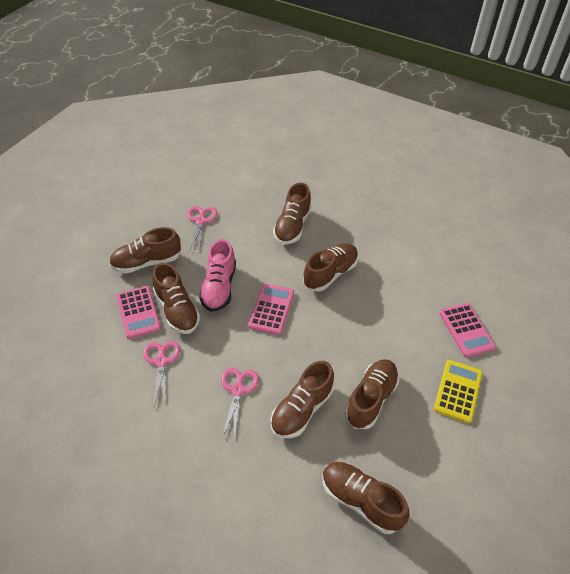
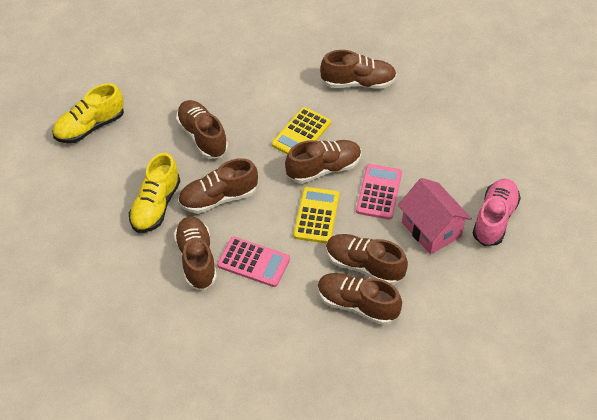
pink calculator: 3 -> 2
pink house: 0 -> 1
pink scissors: 3 -> 0
yellow calculator: 1 -> 2
yellow shoe: 0 -> 2

